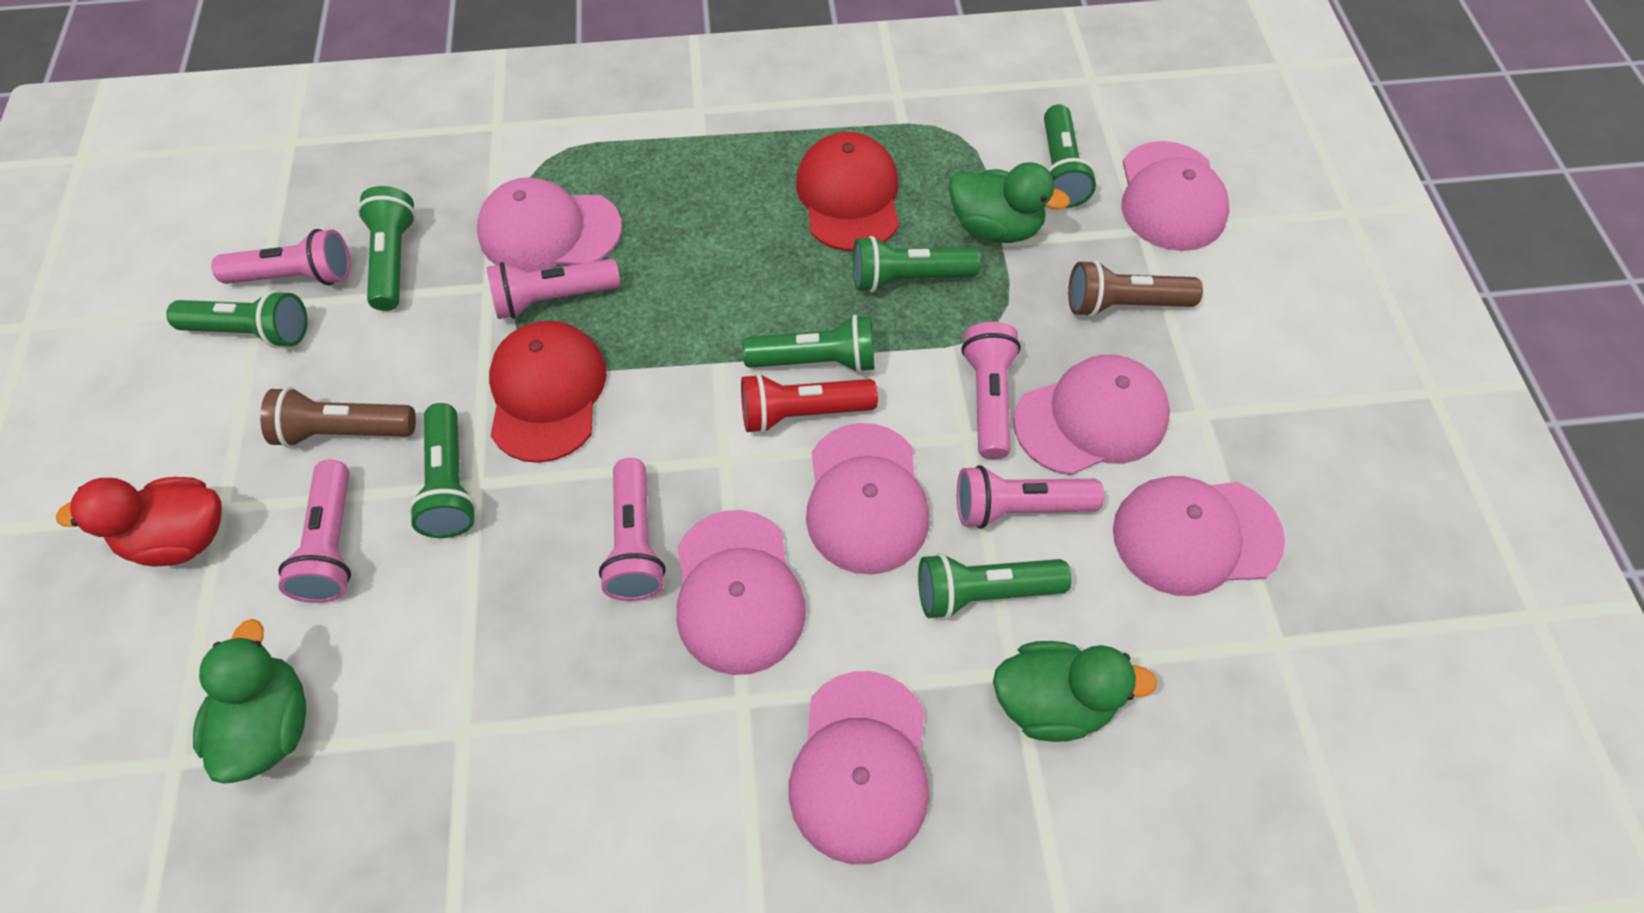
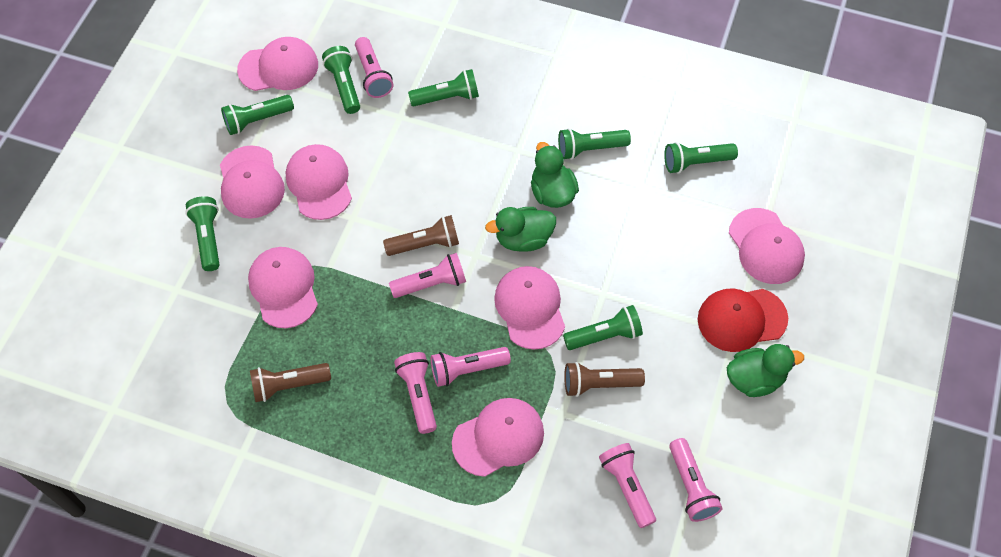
brown flashlight: 2 -> 3
red cap: 2 -> 1
red duck: 1 -> 0
red flashlight: 1 -> 0

